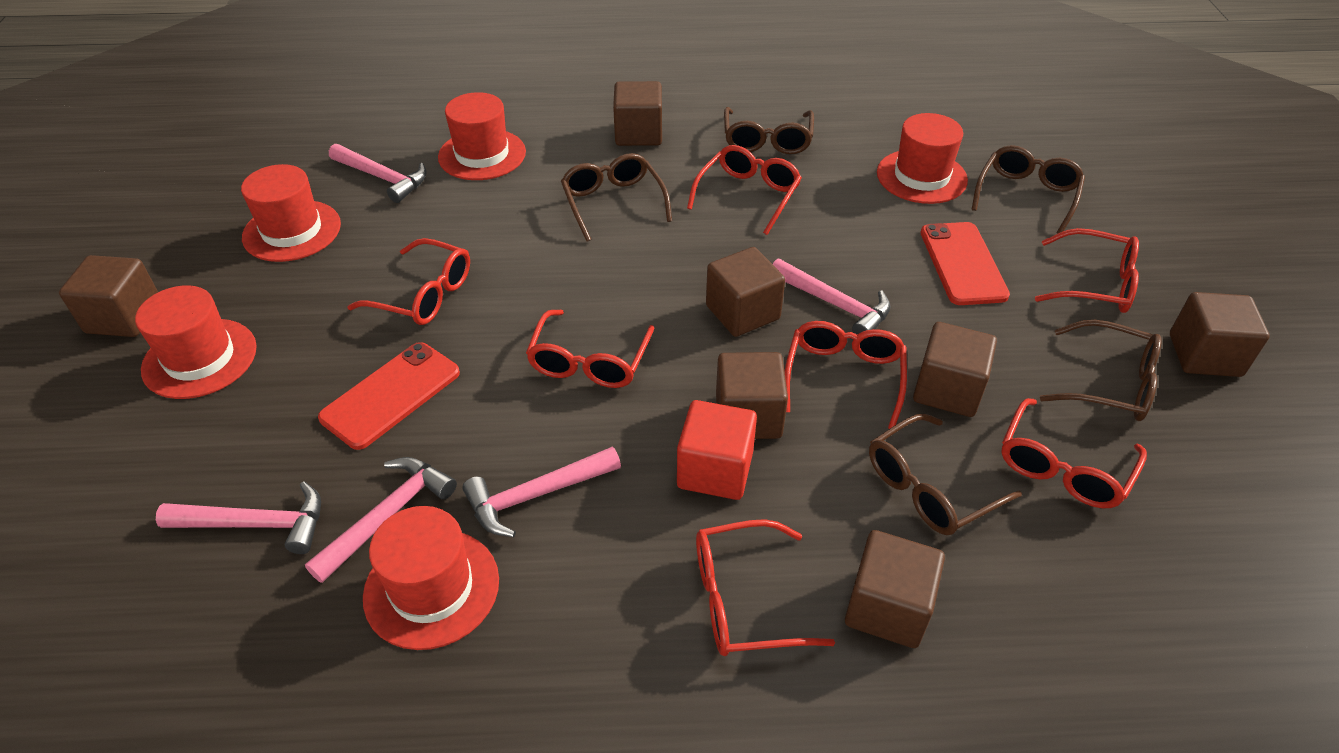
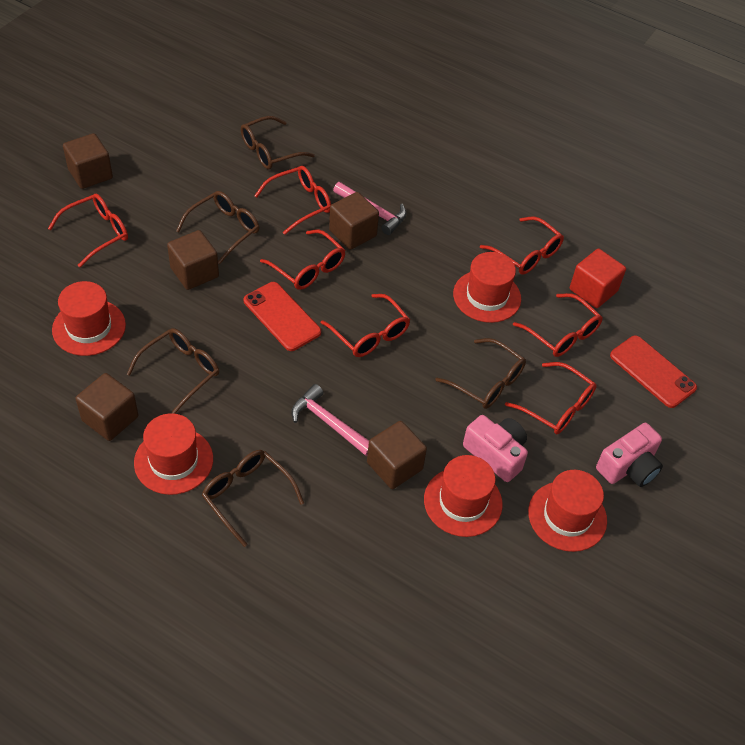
brown cube: 7 -> 5
pink camera: 0 -> 2
pink hammer: 5 -> 2

